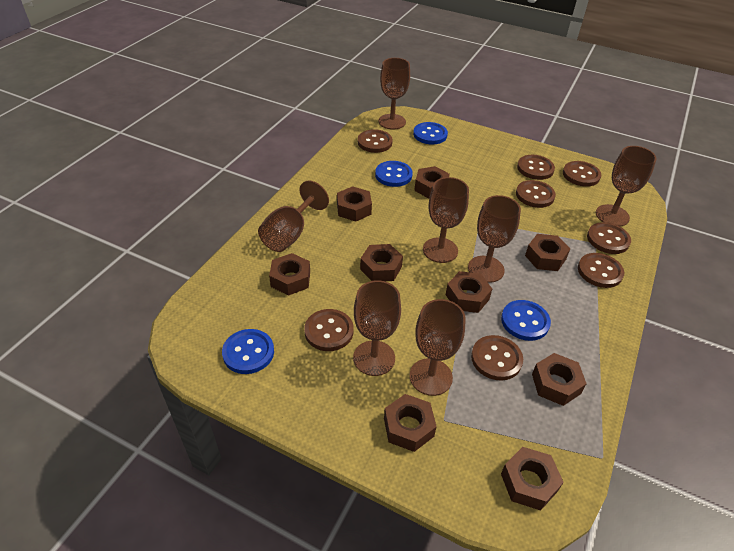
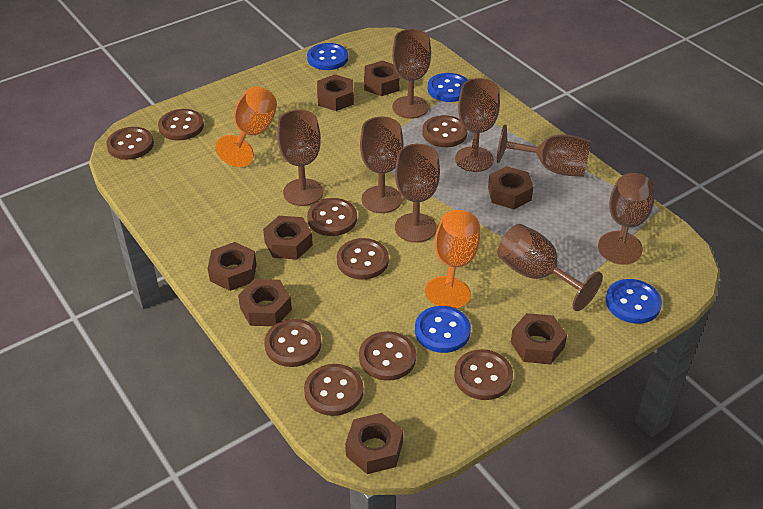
brown button: 8 -> 9
brown goblet: 7 -> 8
brown nut: 9 -> 8
orange goblet: 0 -> 2

